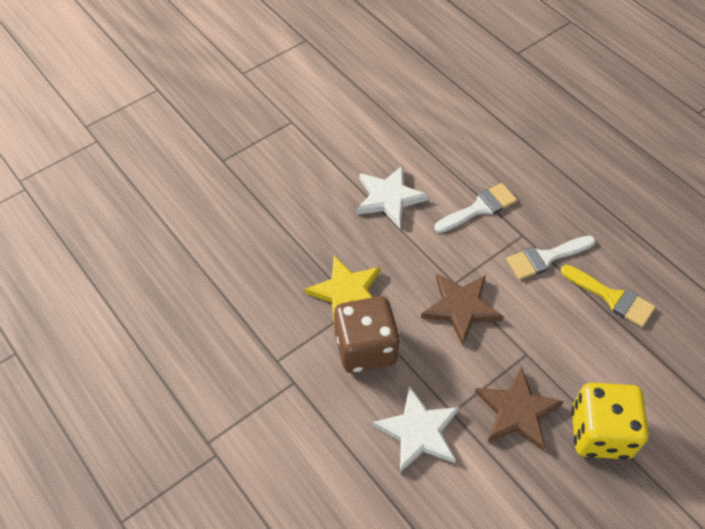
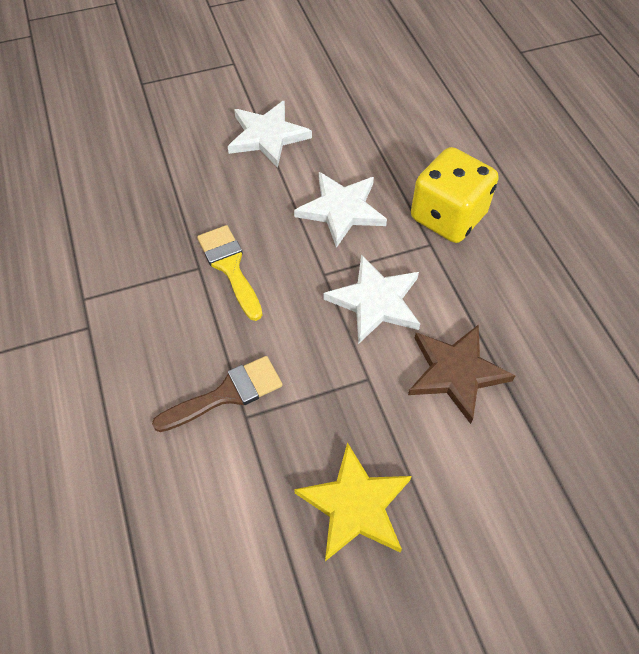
brown brush: 0 -> 1
brown dice: 1 -> 0
brown star: 2 -> 1
white brush: 2 -> 0
white star: 2 -> 3

